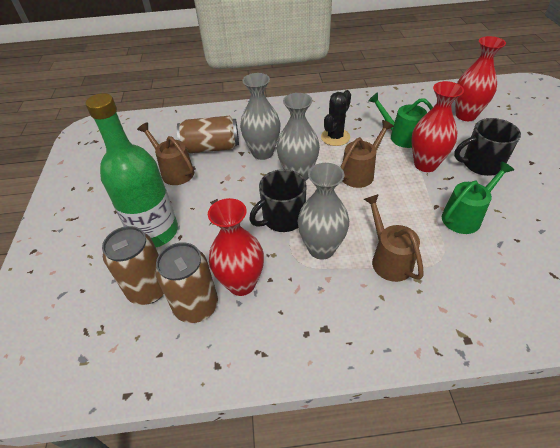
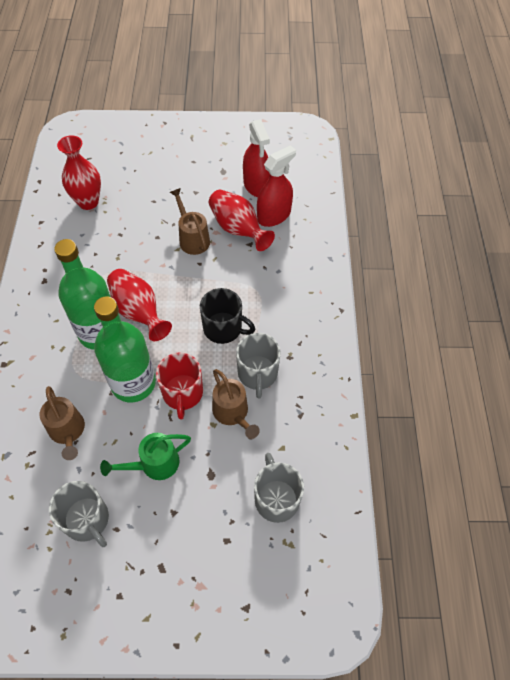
black cactus: 1 -> 0
black mug: 2 -> 1
brown can: 3 -> 0
green bottle: 1 -> 2
green watering can: 2 -> 1
grey mug: 0 -> 3
grey vase: 3 -> 0
red mug: 0 -> 1
red spray bottle: 0 -> 2

